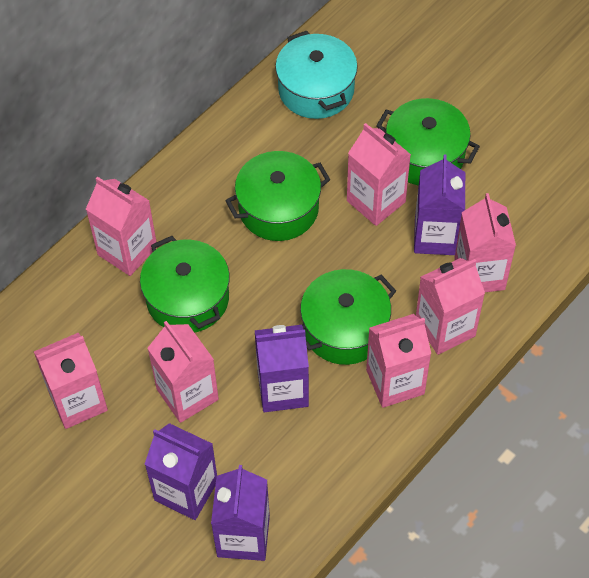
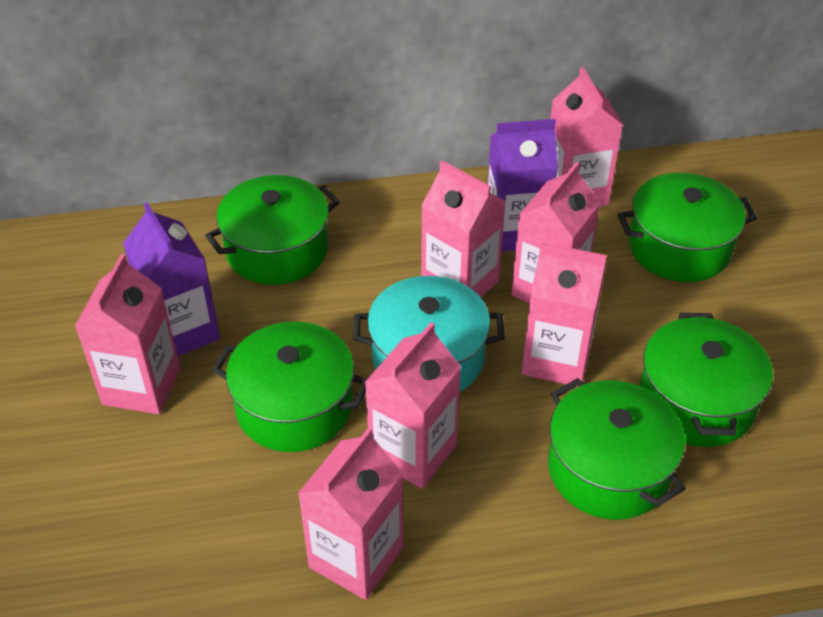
green pot: 4 -> 5
purple carton: 4 -> 2

